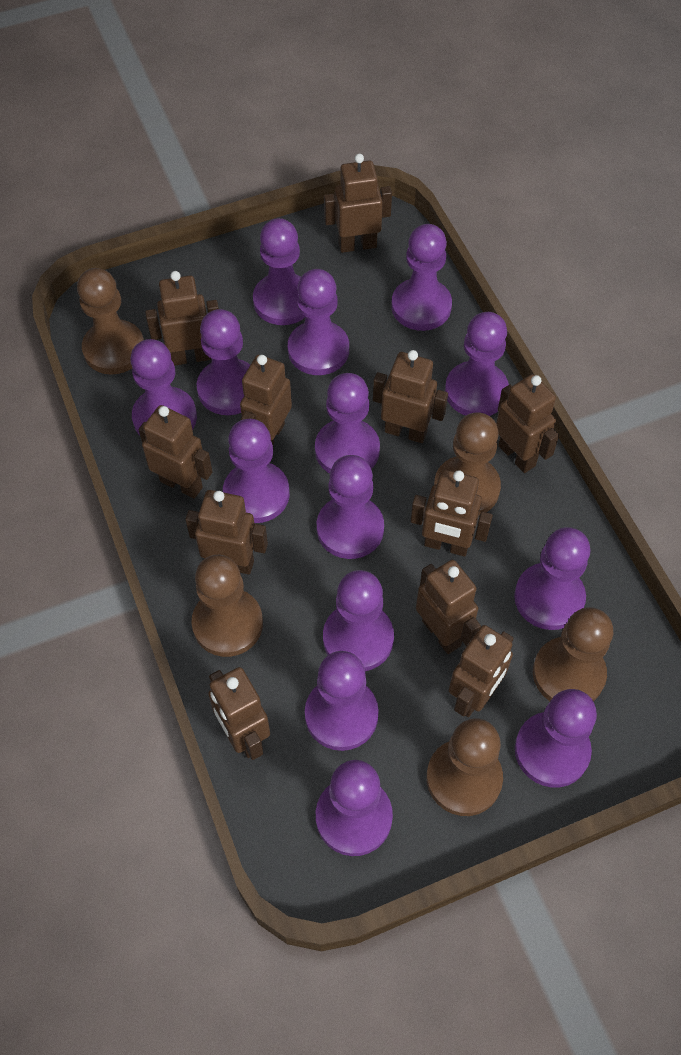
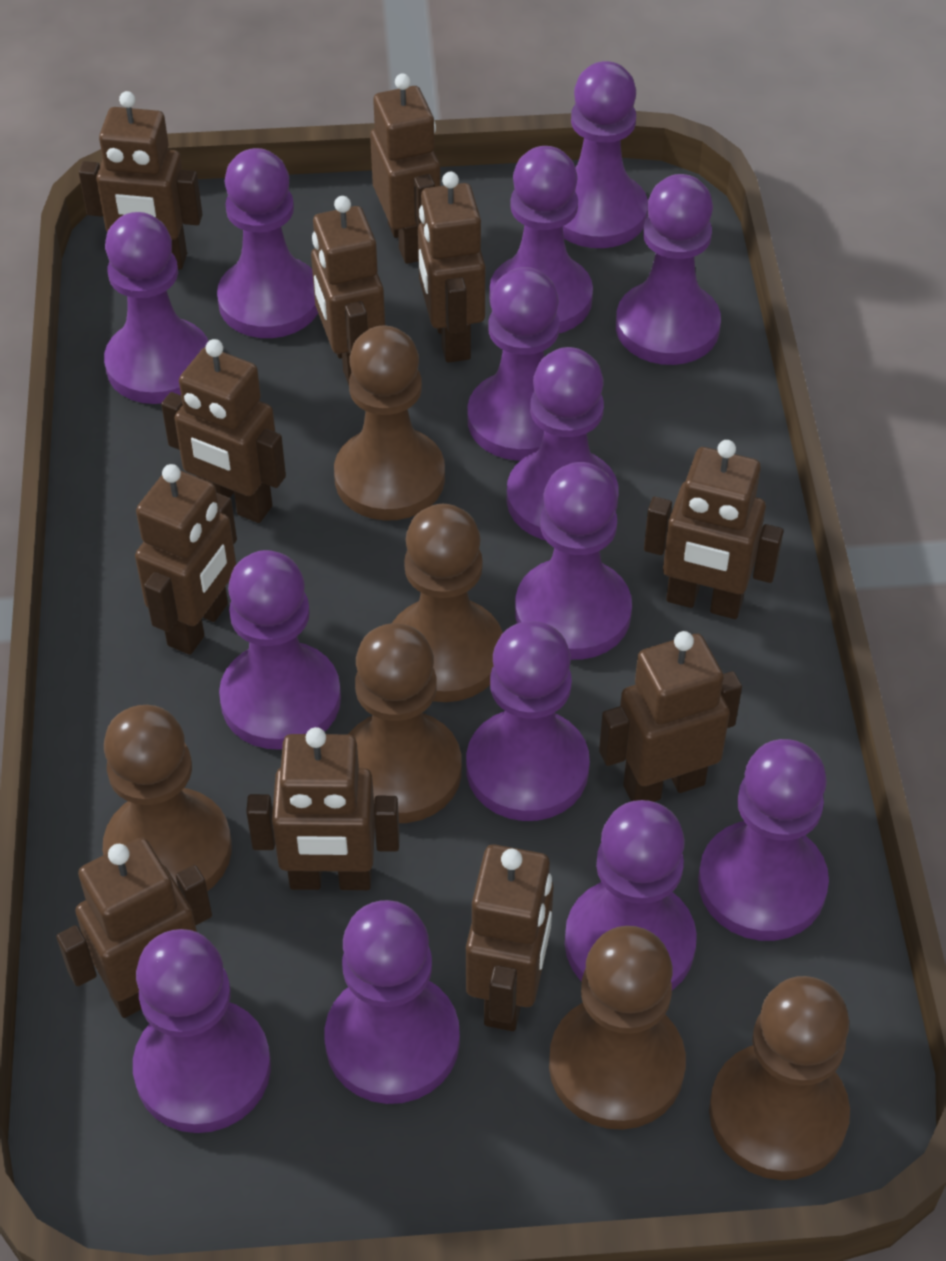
brown pawn: 5 -> 6

